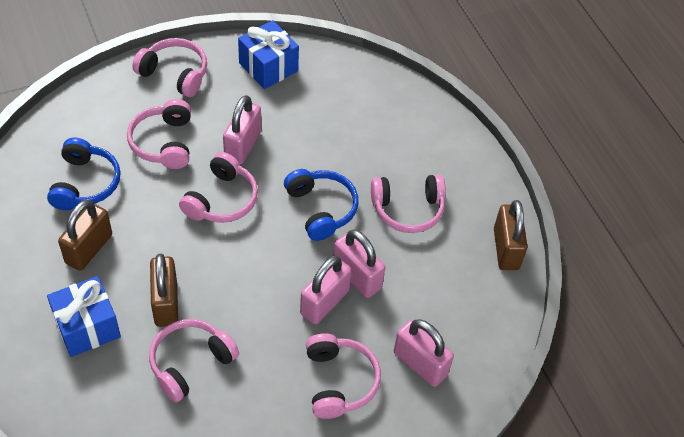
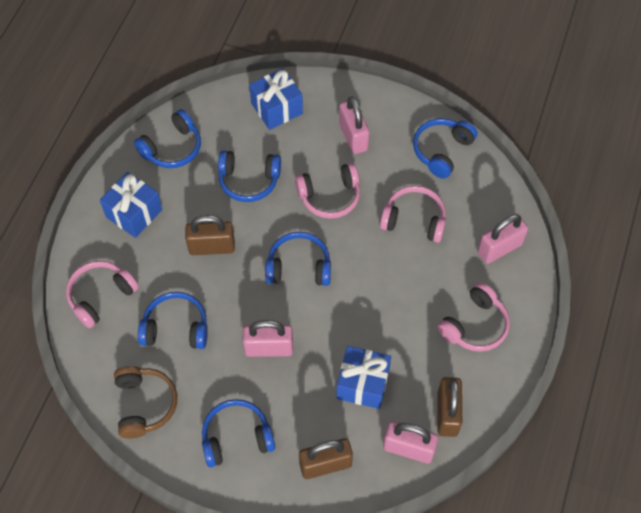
blue gift: 2 -> 3
blue headphones: 2 -> 6
brown headphones: 0 -> 1
pink headphones: 6 -> 4

